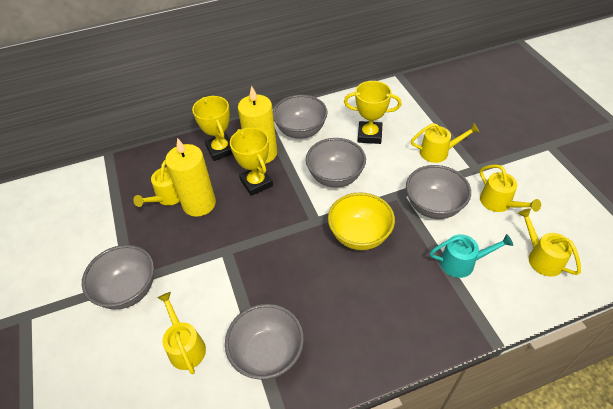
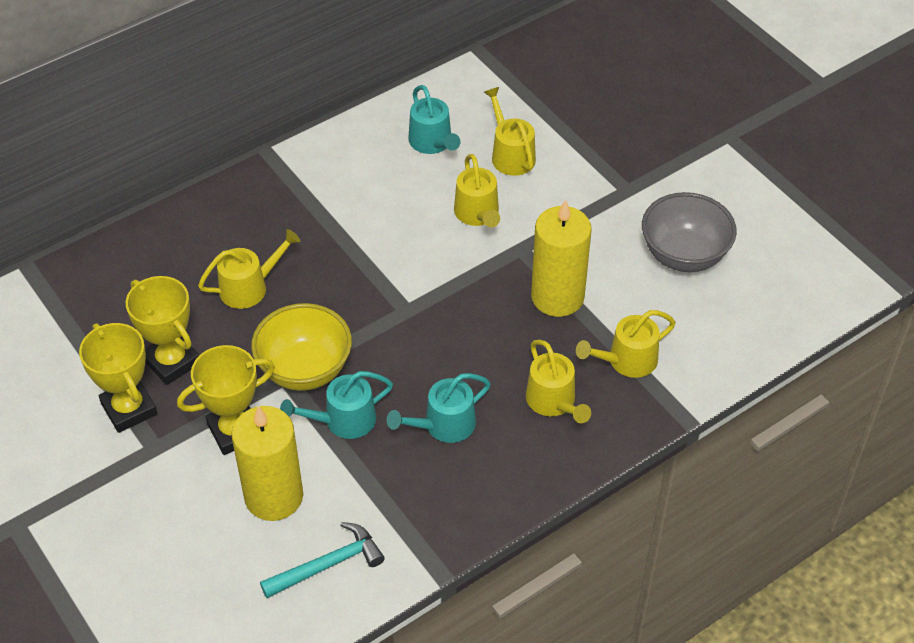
grey bowl: 5 -> 1
turquoise hammer: 0 -> 1
turquoise watering can: 1 -> 3

